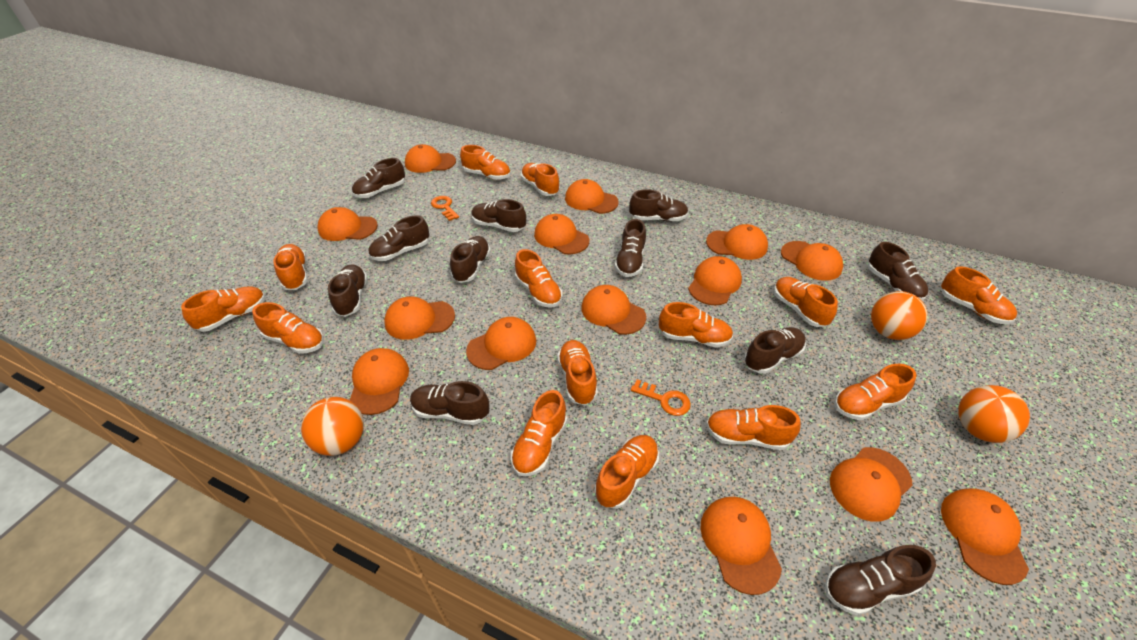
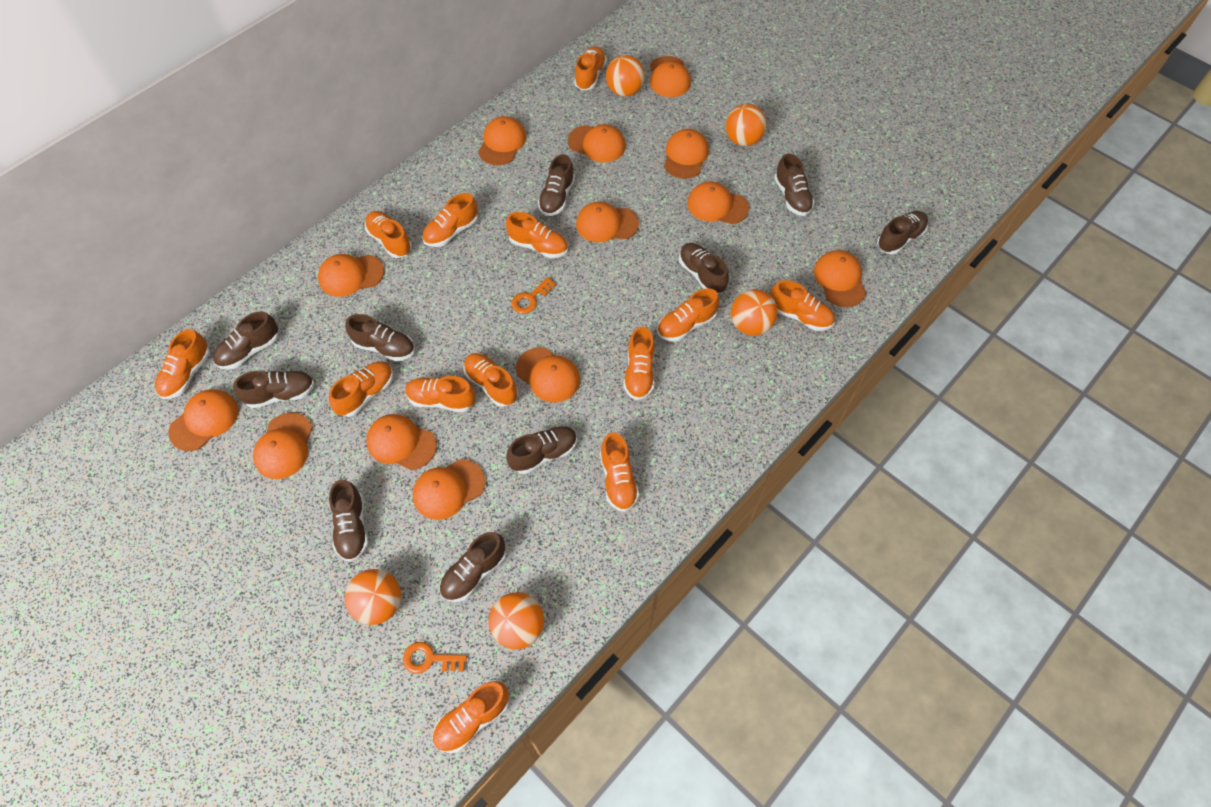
brown shoe: 11 -> 10
orange ball: 3 -> 5
orange cap: 14 -> 13
orange shoe: 14 -> 13

